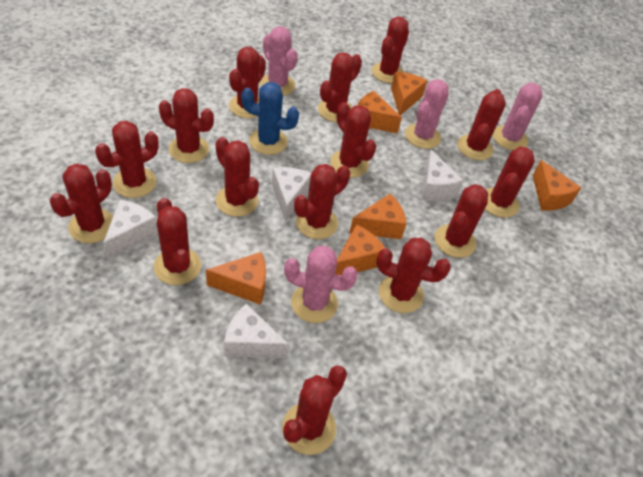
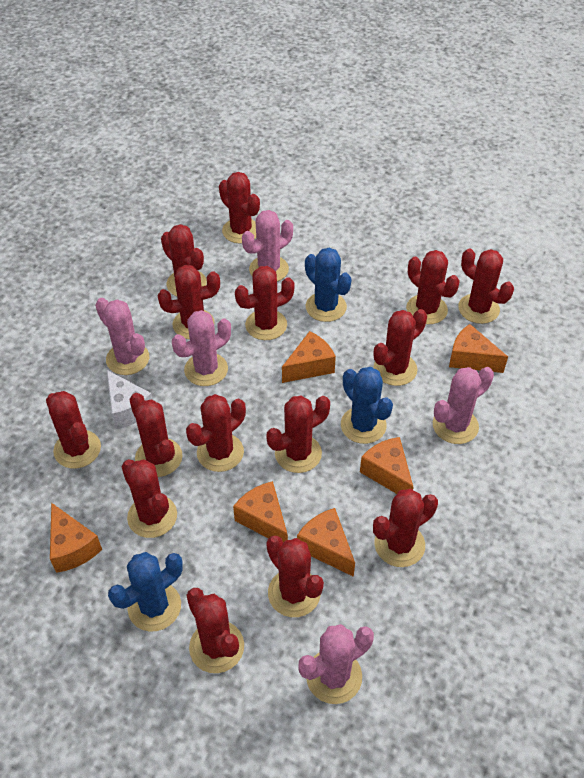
blue cactus: 1 -> 3
pink cactus: 4 -> 5
white cheese: 4 -> 1

